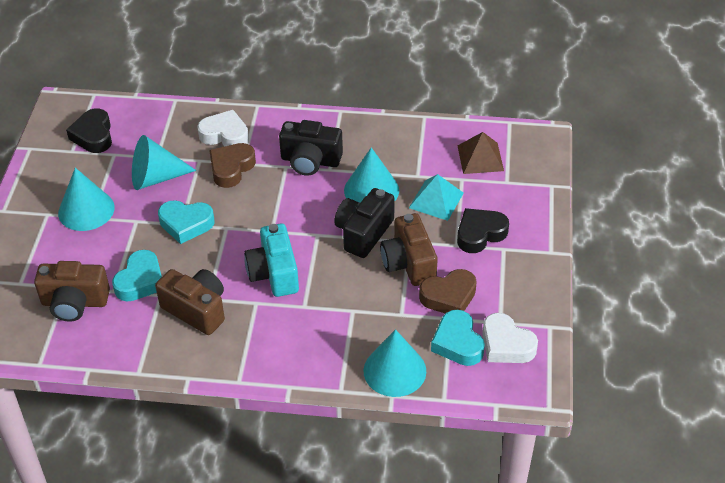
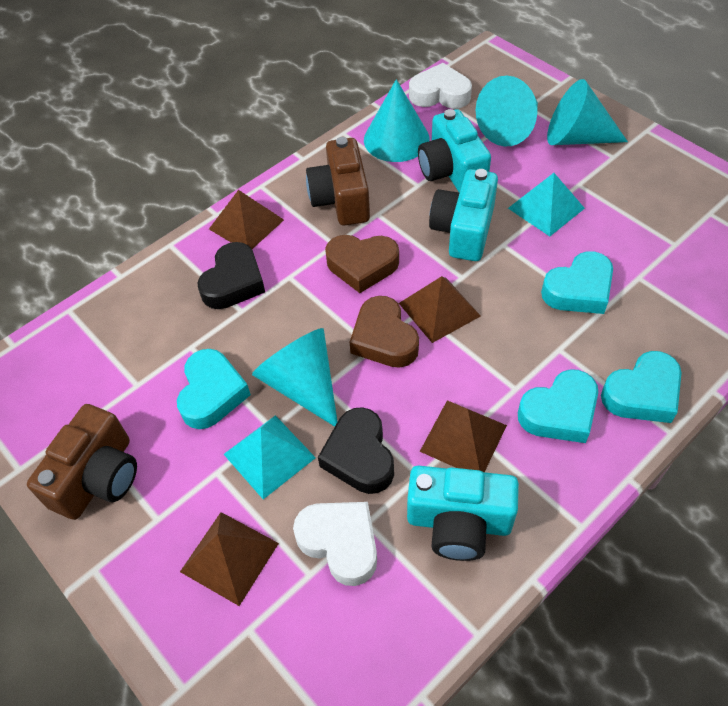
black camera: 2 -> 0
brown camera: 3 -> 2
brown pyramid: 1 -> 4
turquoise camera: 1 -> 3
turquoise heart: 3 -> 4
turquoise pyramid: 1 -> 2

